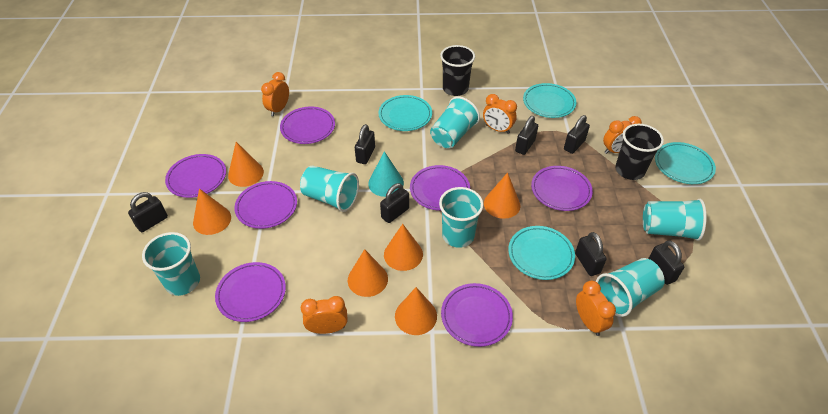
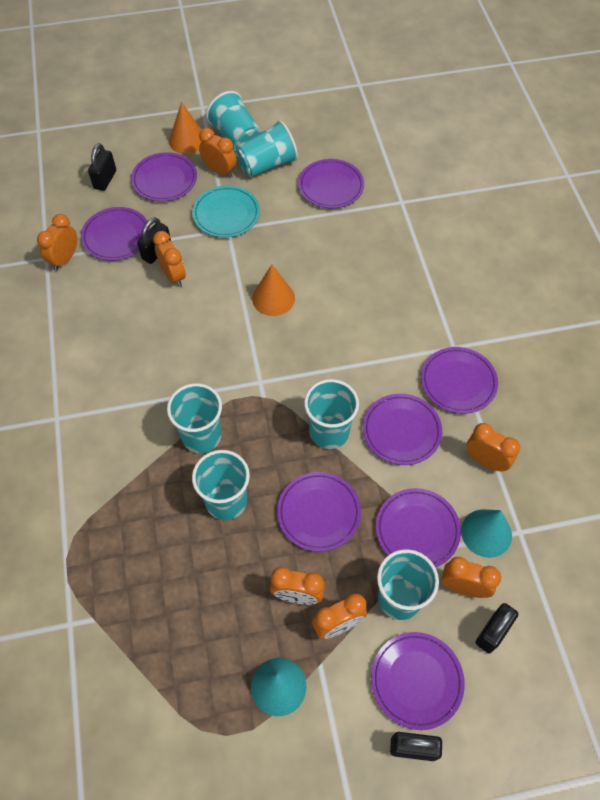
black cup: 2 -> 0
black padlock: 7 -> 4
orange clock: 5 -> 7
orange cone: 6 -> 2
purple plate: 7 -> 8
turquoise cone: 1 -> 2
turquoise plate: 4 -> 1

